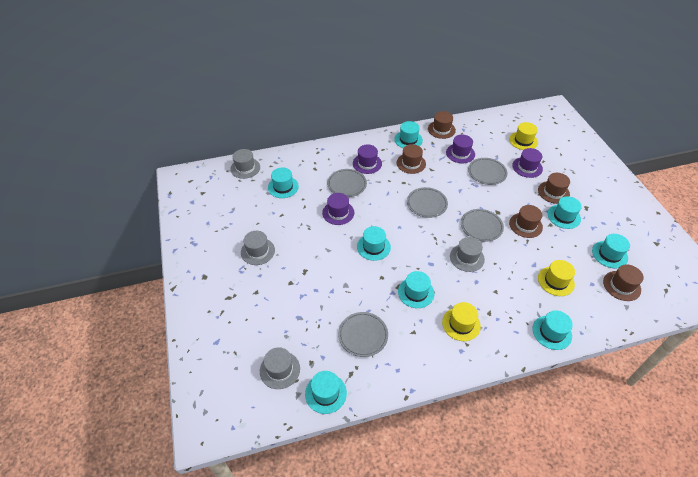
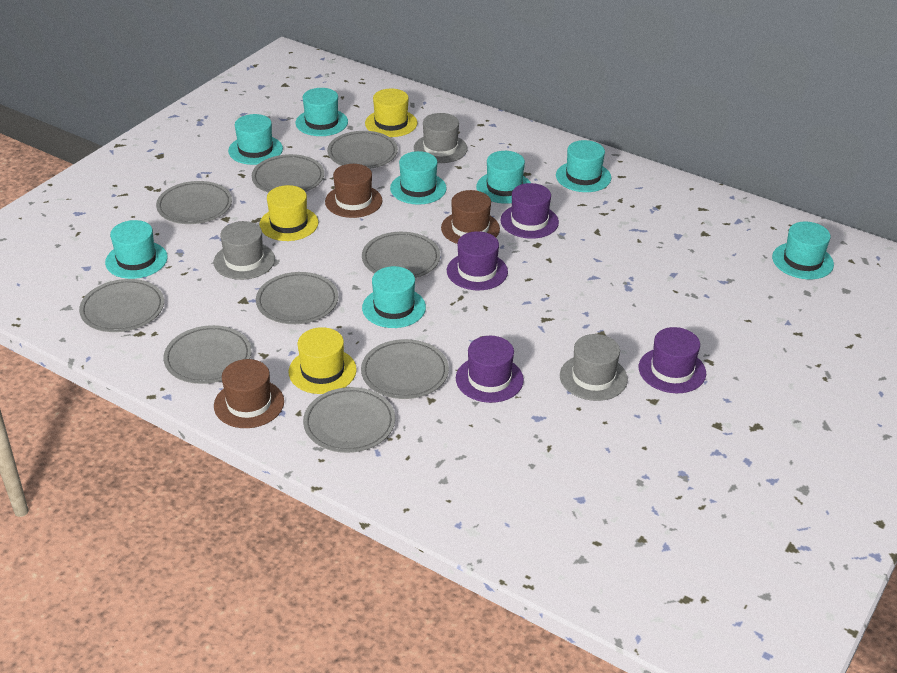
brown hat: 5 -> 3
grey hat: 4 -> 3
grey plate: 5 -> 9

